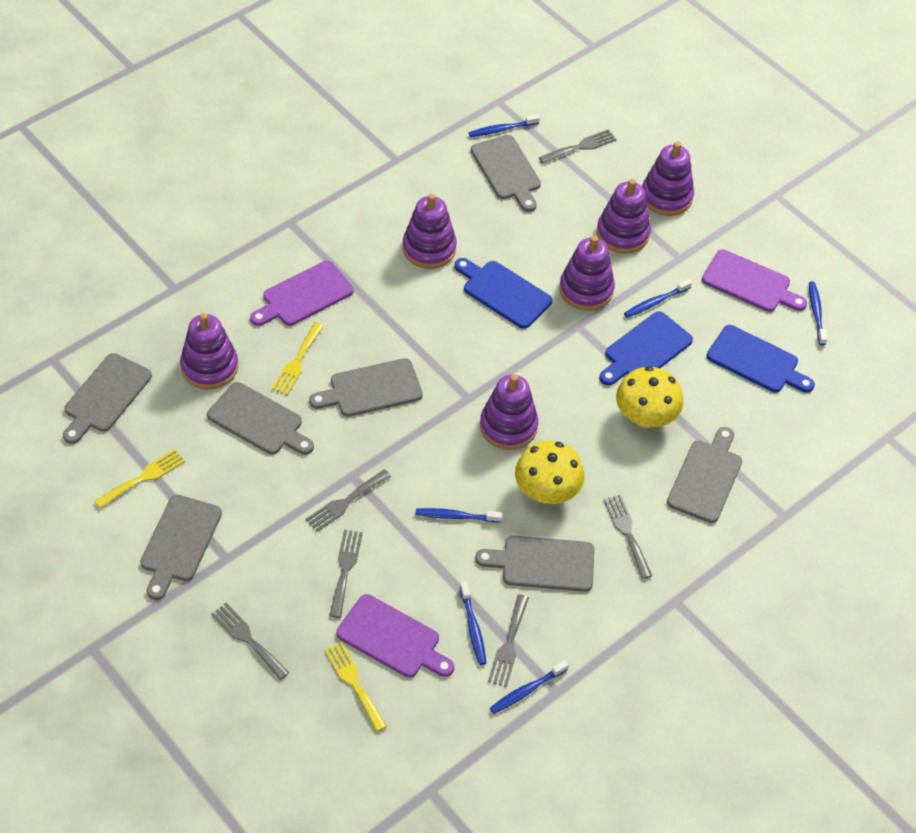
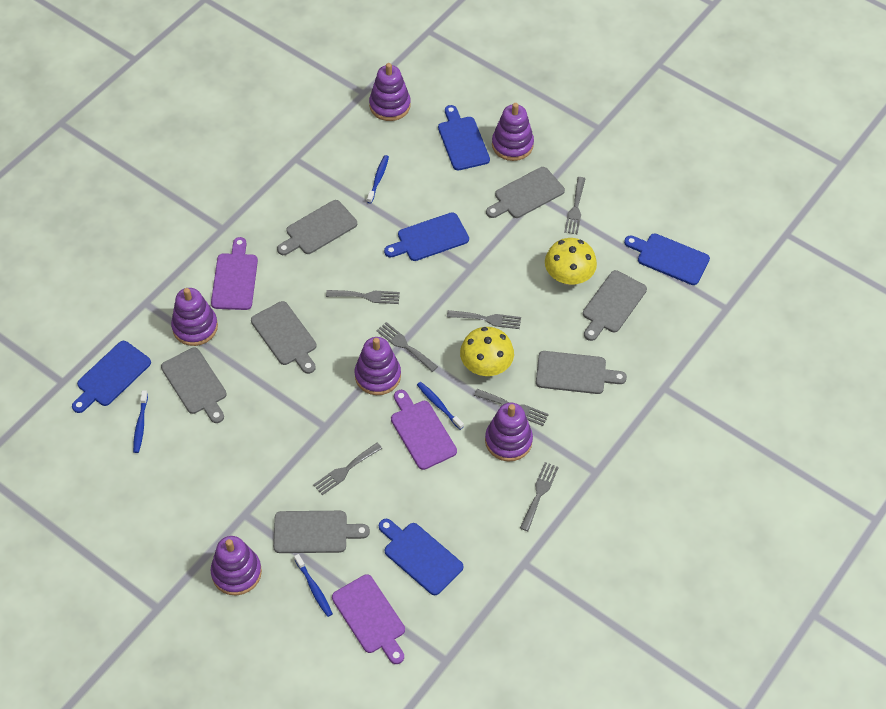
blue cutting board: 3 -> 5
blue toothbrush: 6 -> 4
grey fork: 6 -> 7
yellow fork: 3 -> 0

